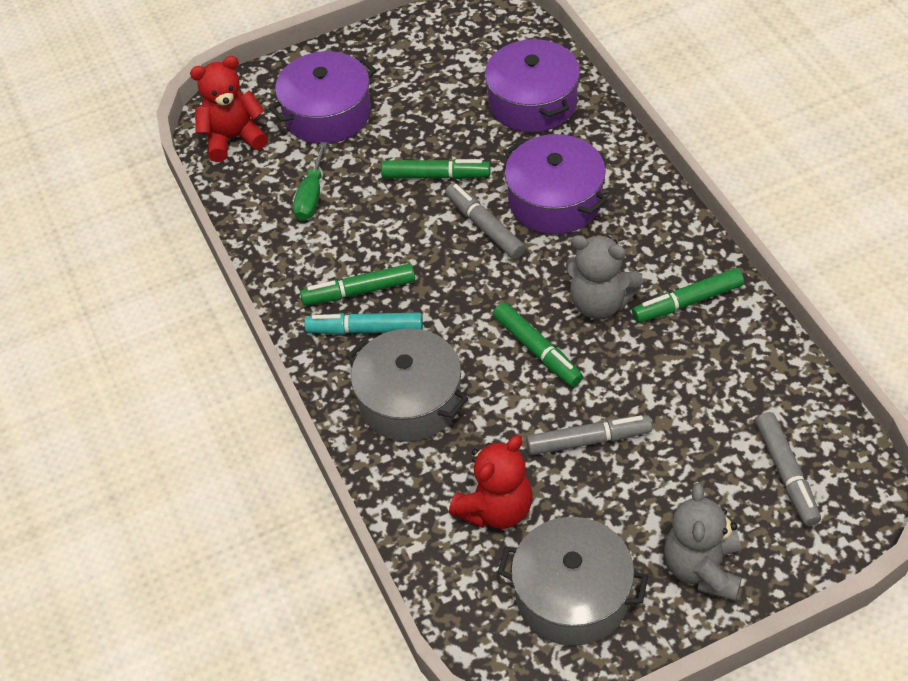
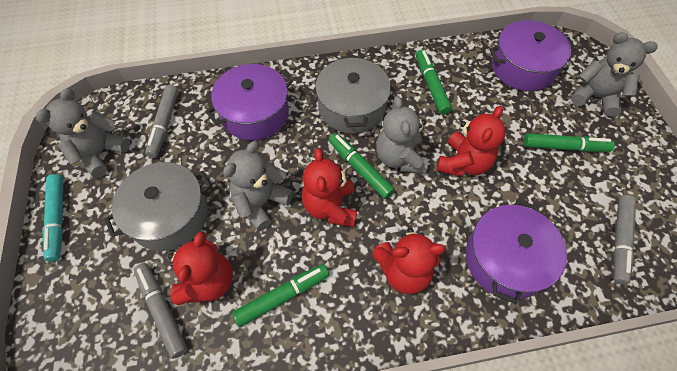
green screwdriver: 1 -> 0
grey teddy bear: 2 -> 4
red teddy bear: 2 -> 4

